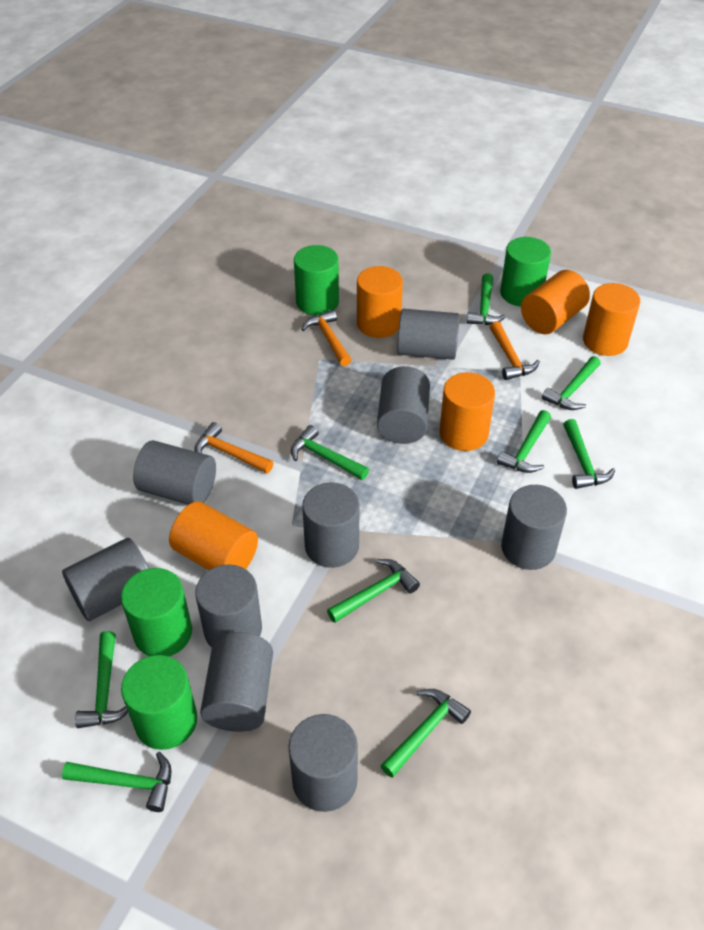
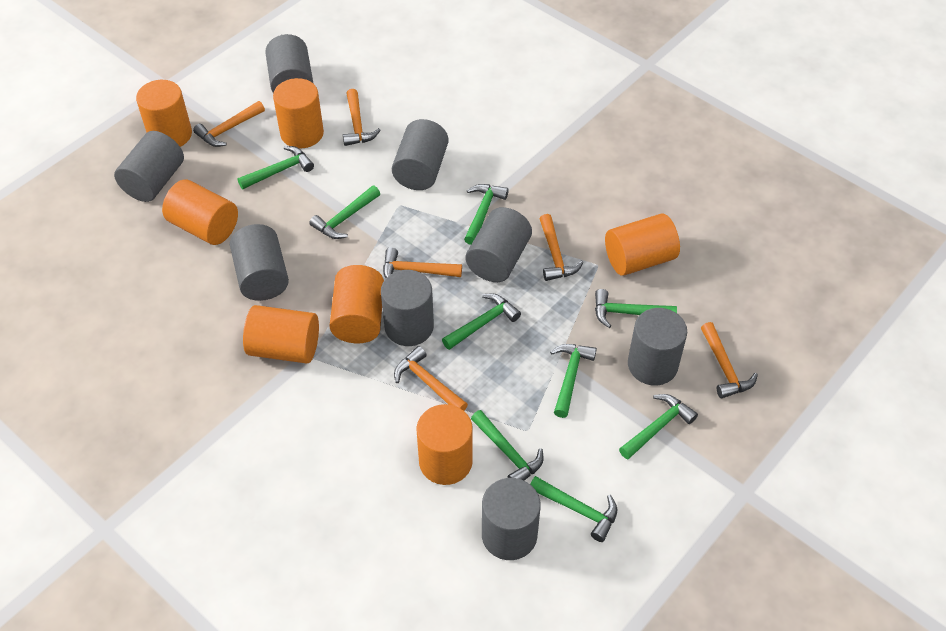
green cylinder: 4 -> 0
grey cylinder: 9 -> 8
orange cylinder: 5 -> 7
orange hammer: 3 -> 6

